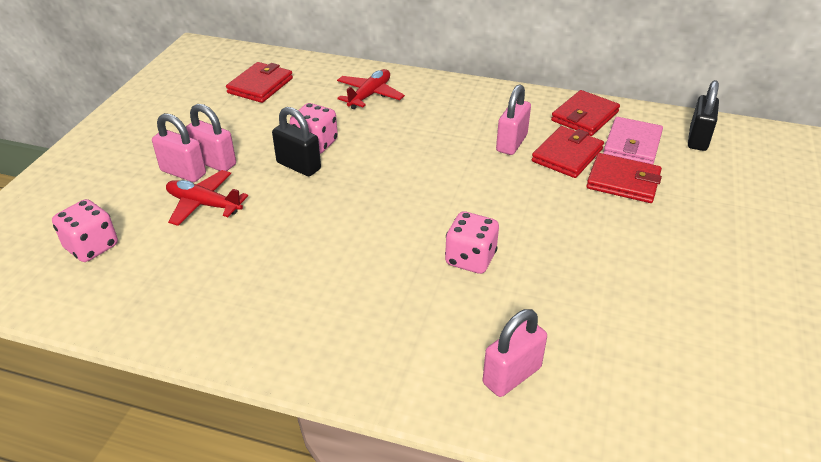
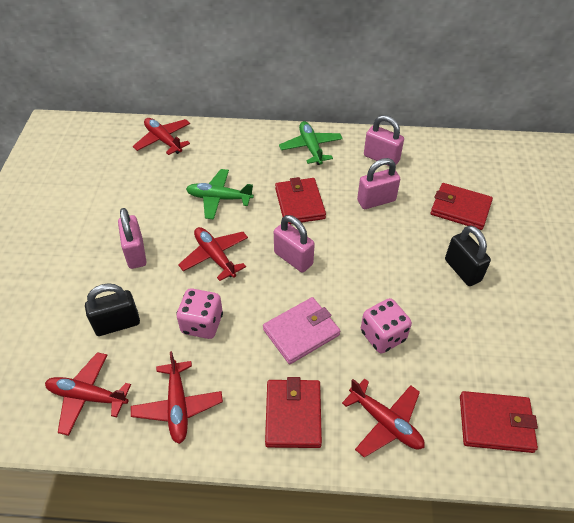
green plane: 0 -> 2
pink dice: 3 -> 2
red plane: 2 -> 5

